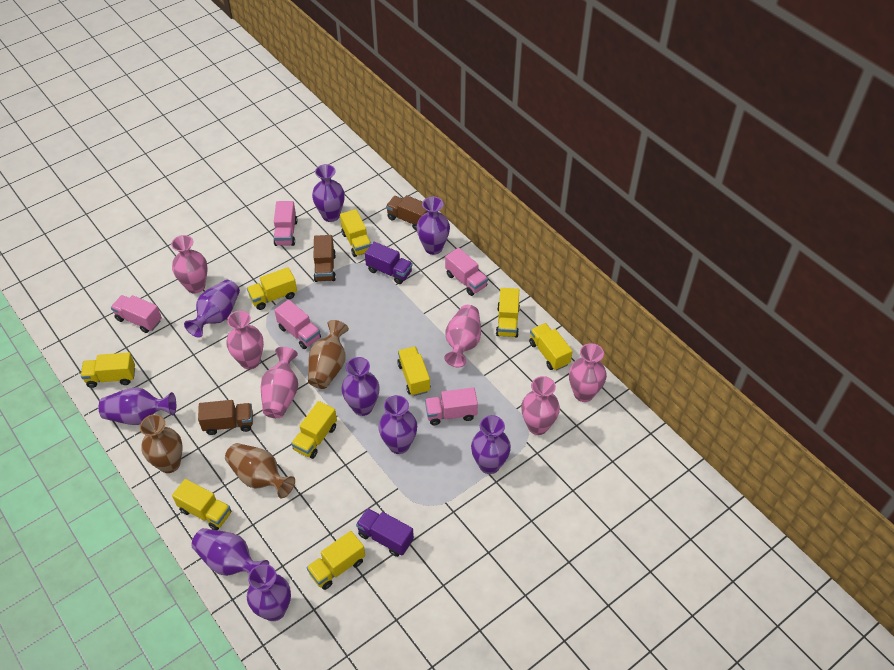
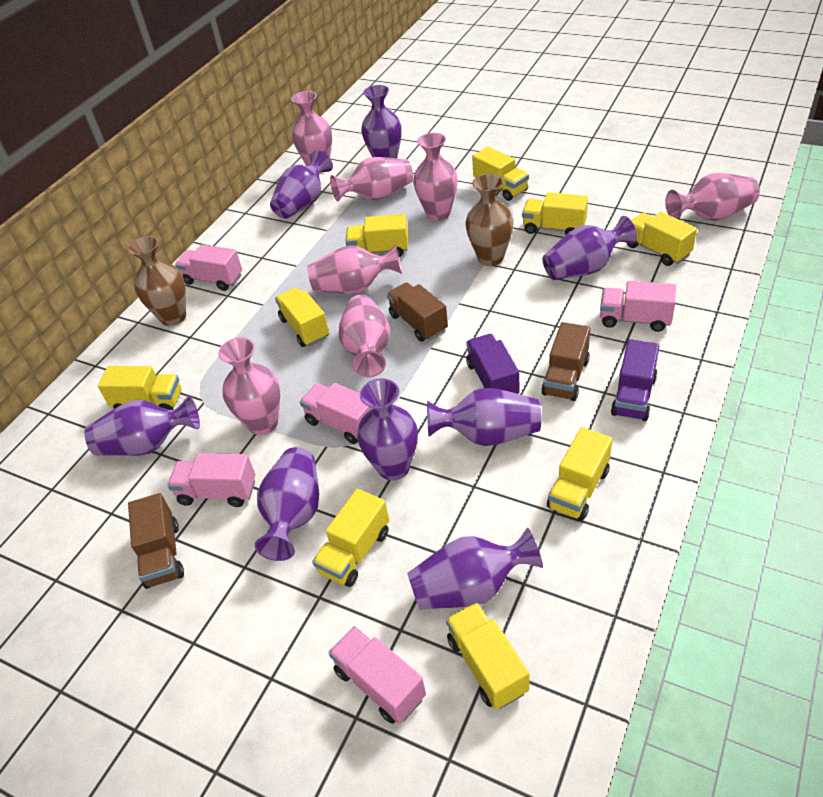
brown vase: 3 -> 2
pink vase: 6 -> 7
purple vase: 9 -> 8

